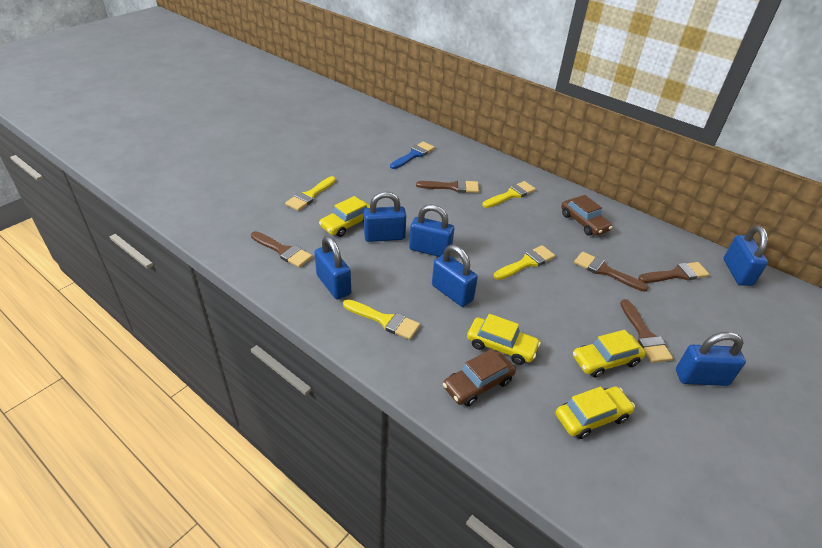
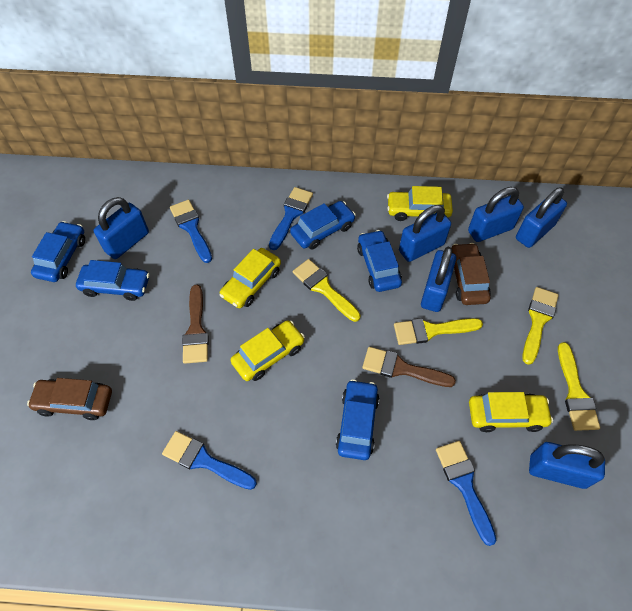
blue brush: 1 -> 4
blue car: 0 -> 5
brown brush: 5 -> 2

